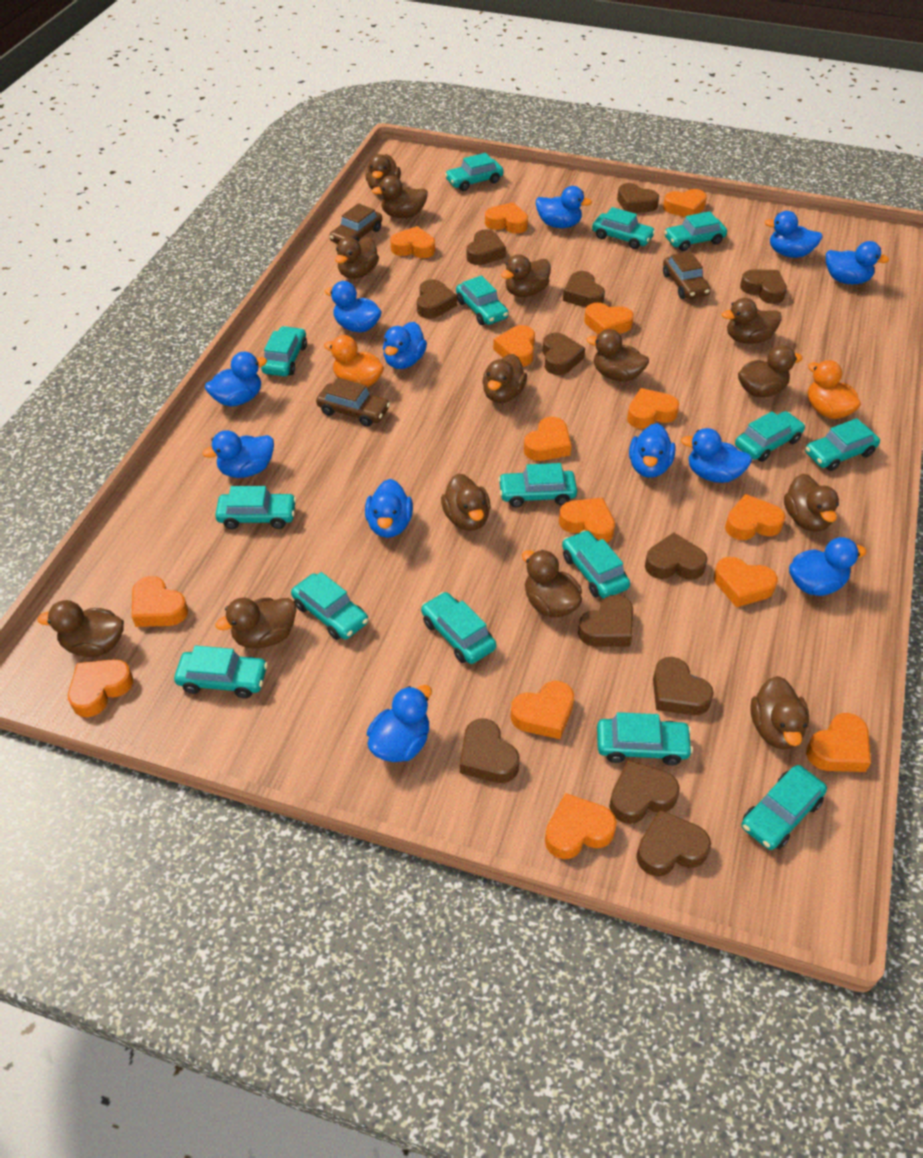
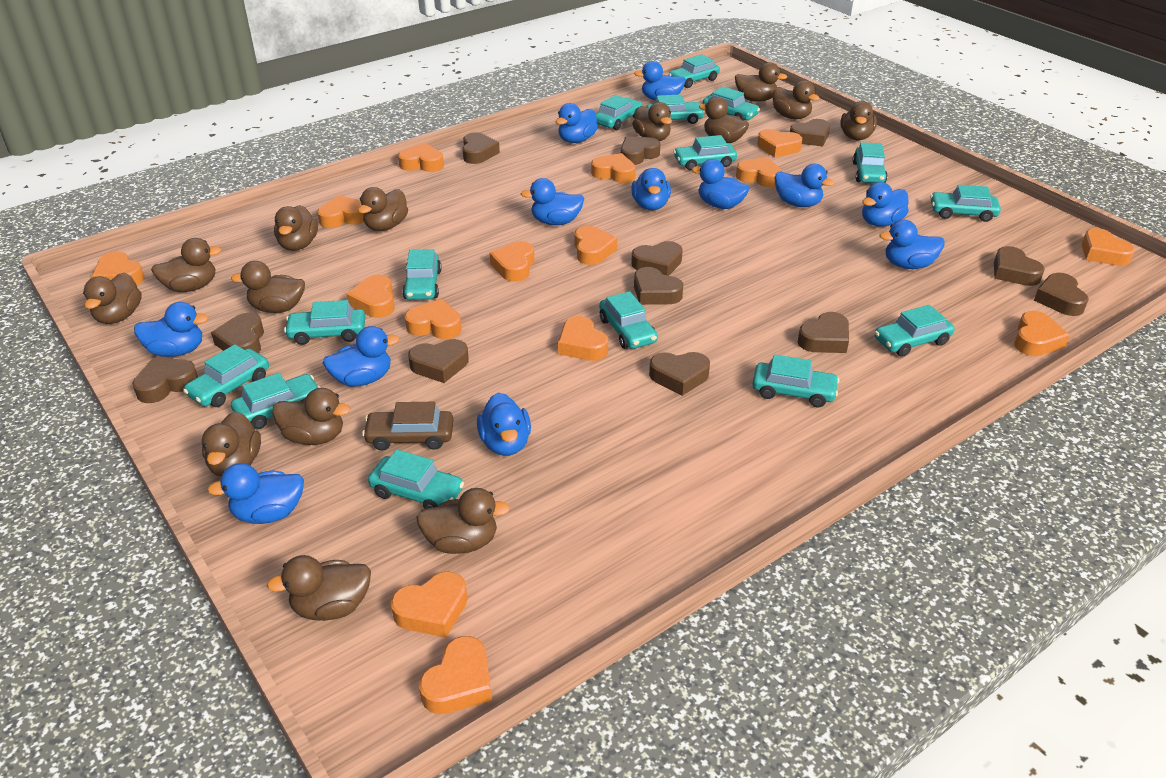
brown car: 3 -> 1
orange duck: 2 -> 0

